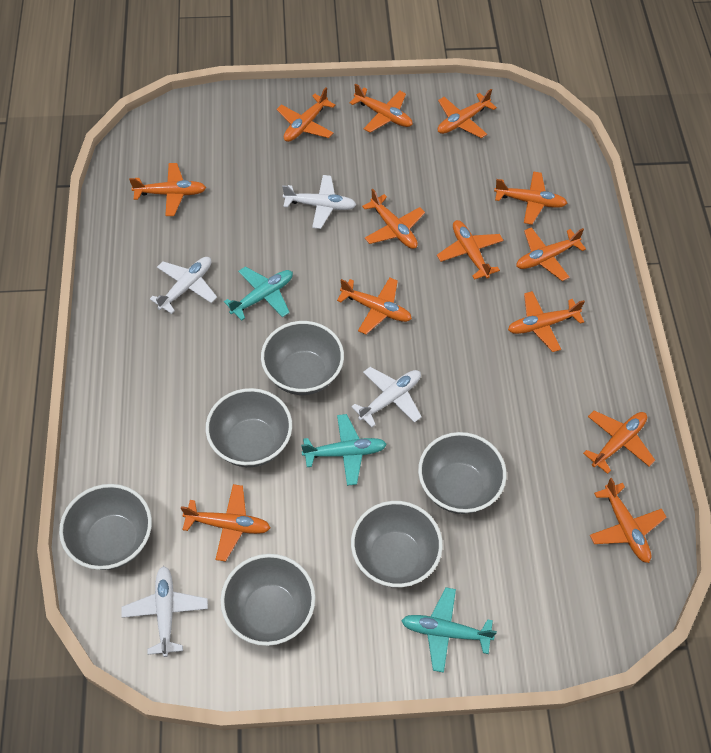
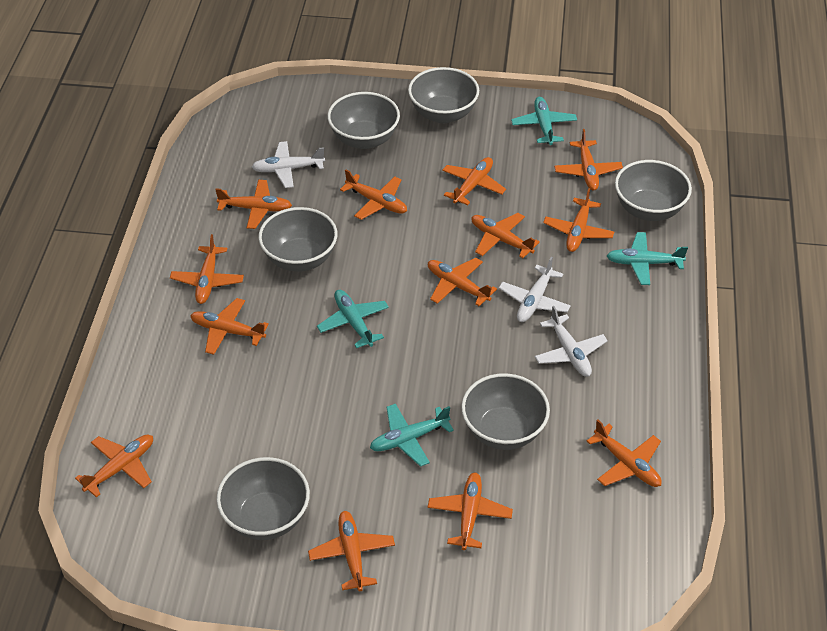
turquoise plane: 3 -> 4
white plane: 4 -> 3

